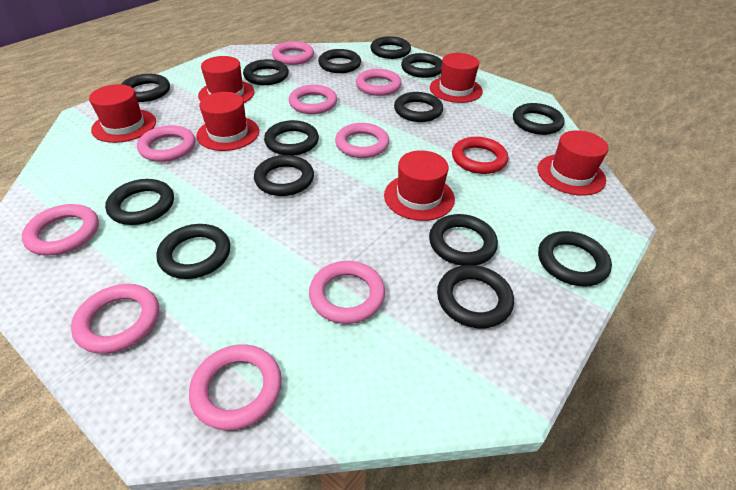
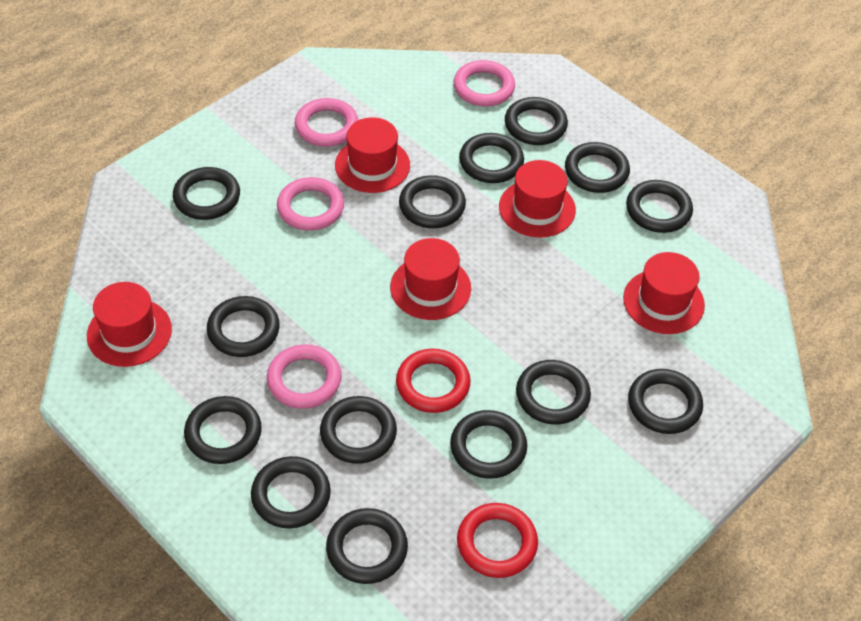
pink ring: 9 -> 4
red hat: 6 -> 5
red ring: 1 -> 2

